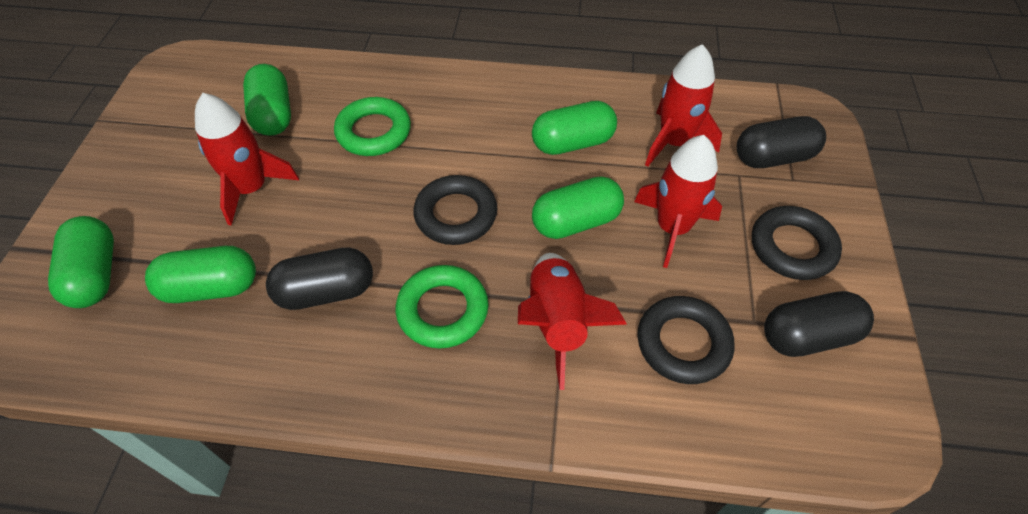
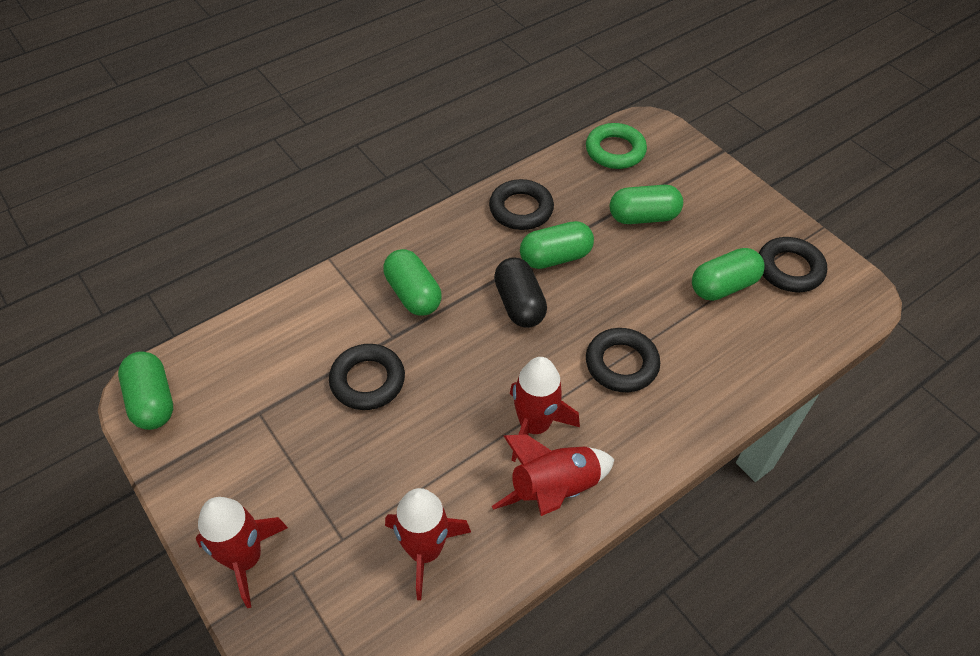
black capsule: 3 -> 1
black ring: 3 -> 4
green ring: 2 -> 1

